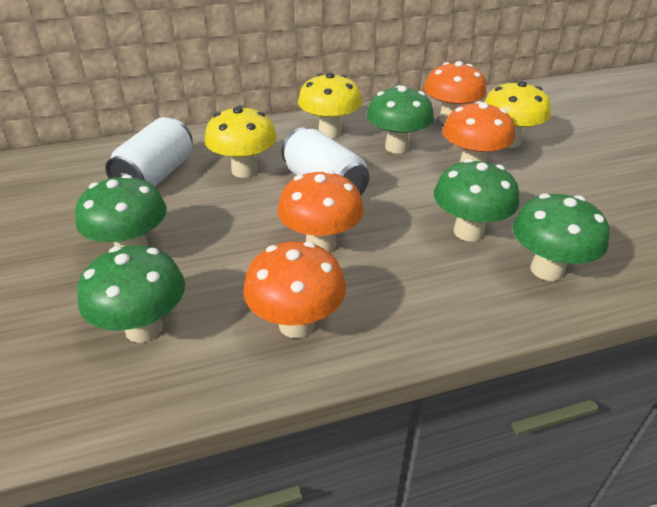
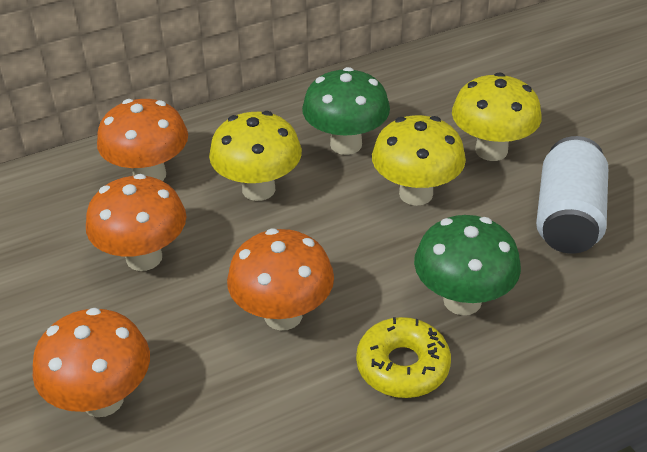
green mushroom: 5 -> 2
white can: 2 -> 1
yellow donut: 0 -> 1

